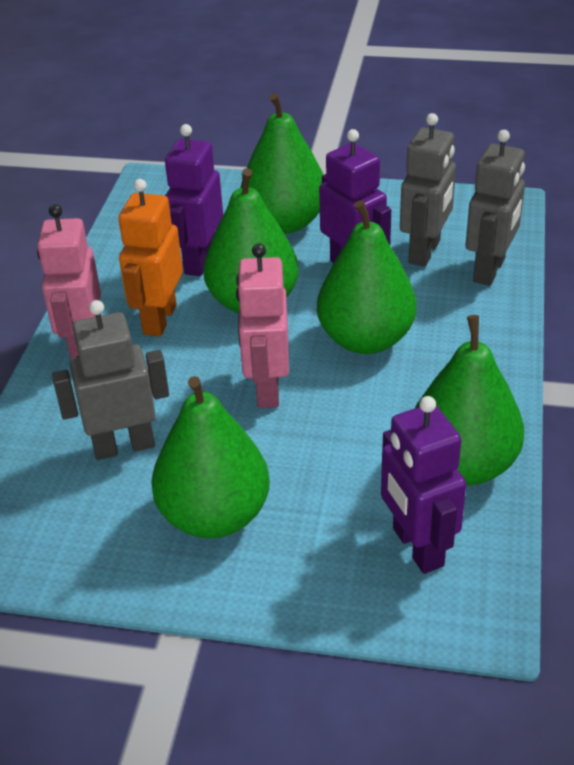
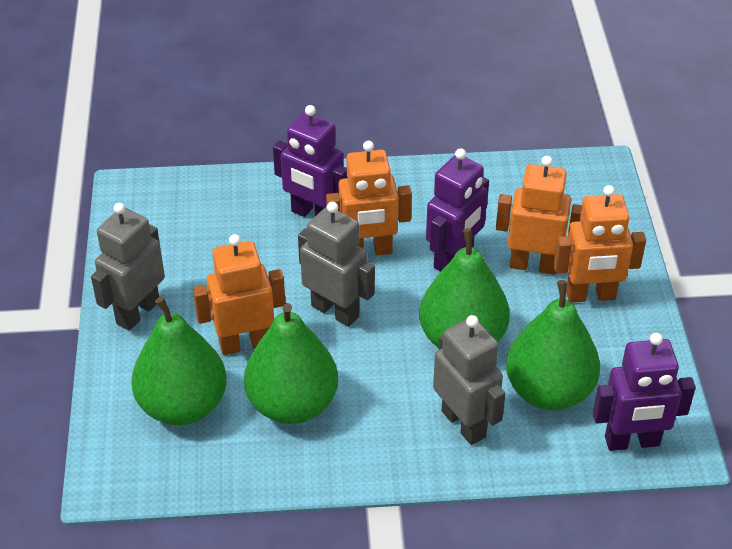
green pear: 5 -> 4
orange robot: 1 -> 4
pink robot: 2 -> 0

